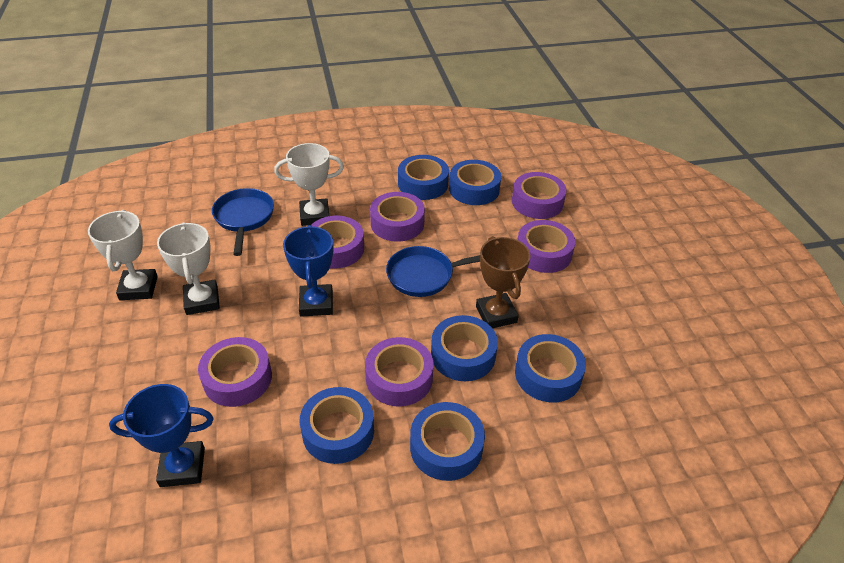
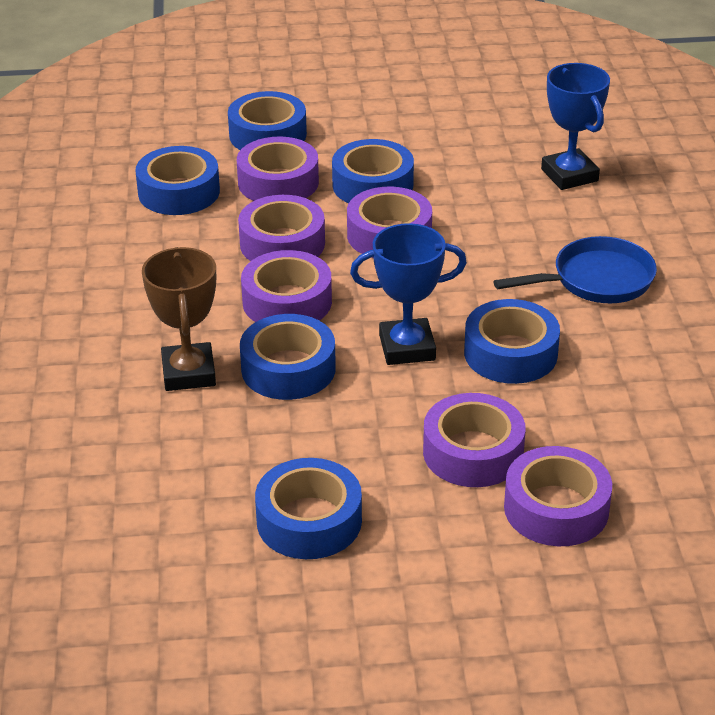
blue pan: 2 -> 1
white trophy: 3 -> 0

